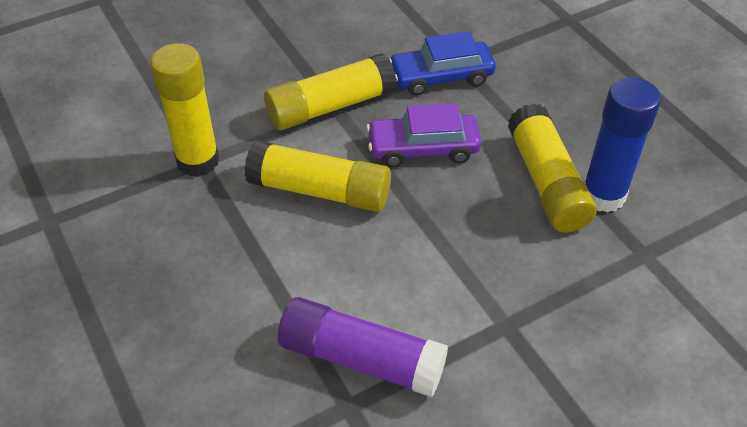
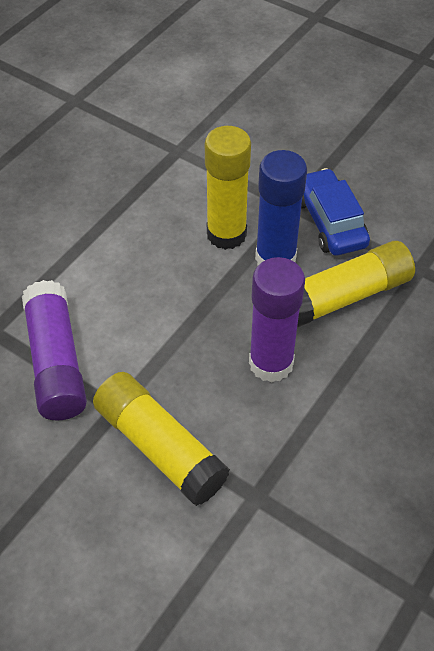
purple car: 1 -> 0
purple glue stick: 1 -> 2
yellow glue stick: 4 -> 3

